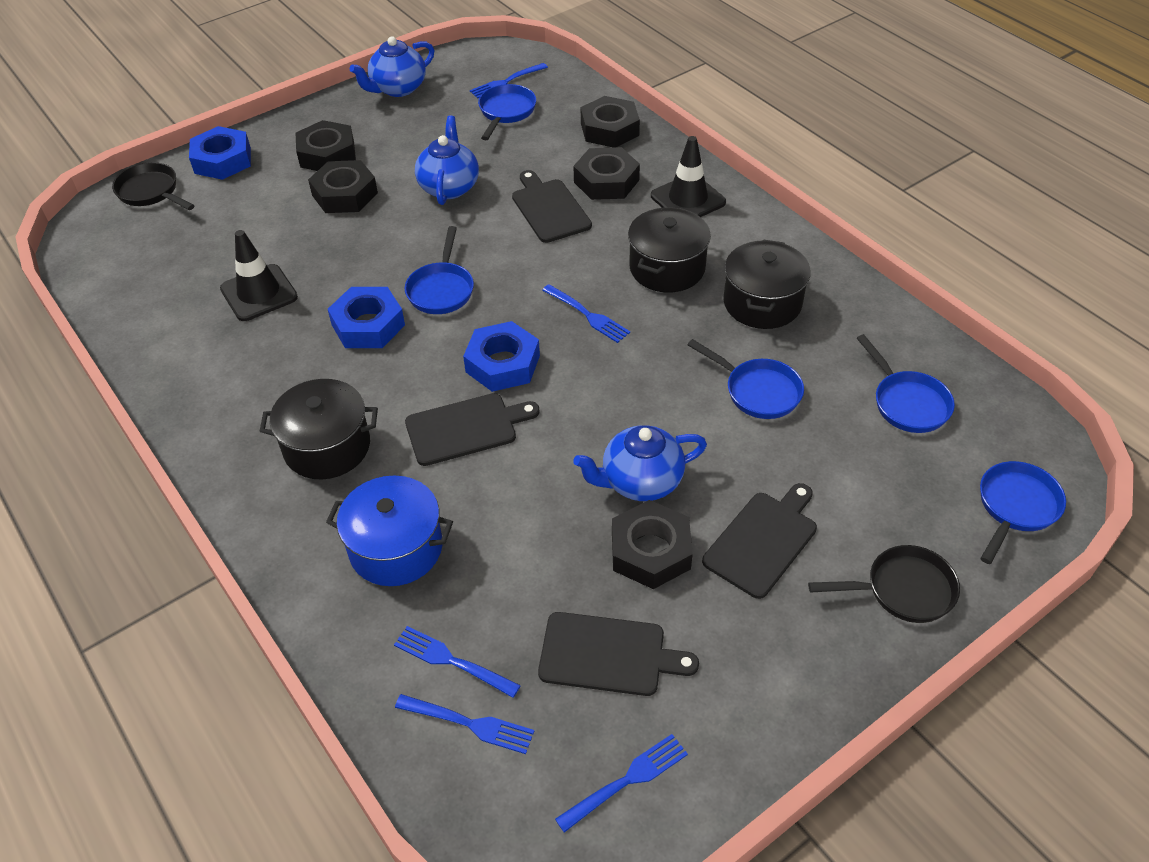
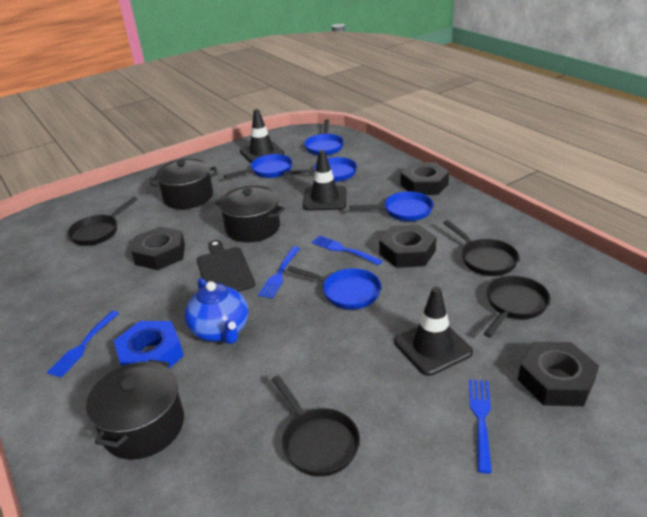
black cutting board: 4 -> 1
black nut: 5 -> 4
black pan: 2 -> 4
black traffic cone: 2 -> 3
blue fork: 5 -> 4
blue nut: 3 -> 1
blue pot: 1 -> 0
blue teapot: 3 -> 1

